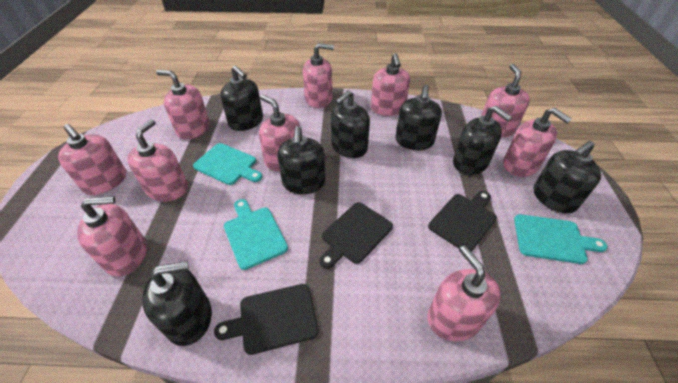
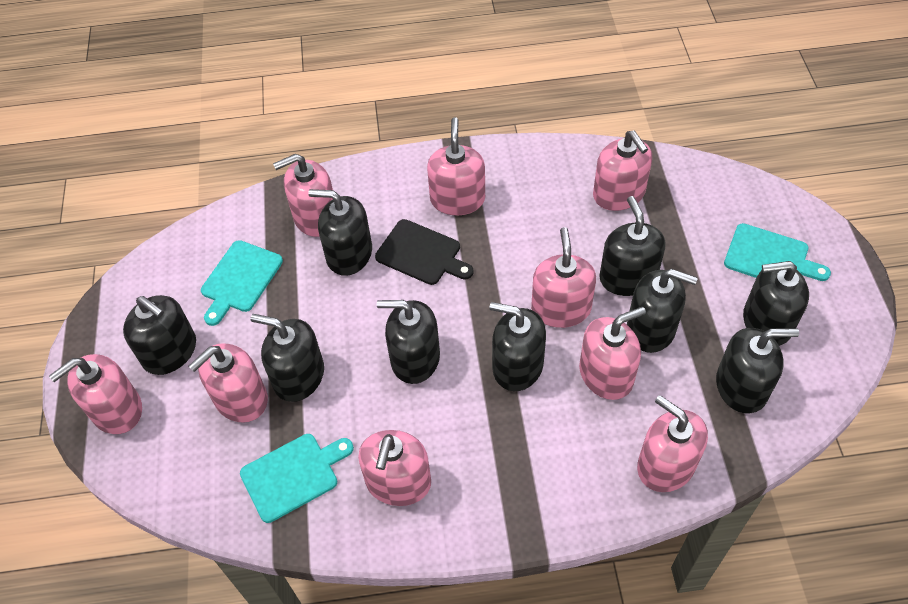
black cutting board: 3 -> 1
black soap dispenser: 7 -> 9
pink soap dispenser: 10 -> 9

